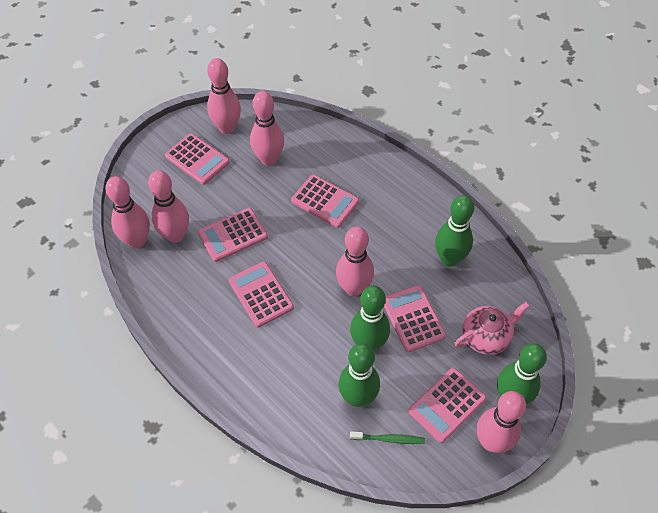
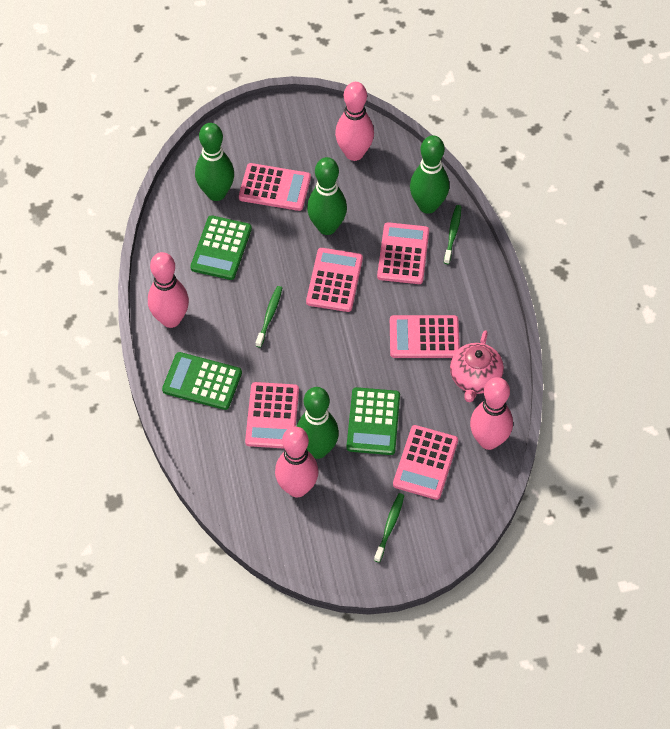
green calculator: 0 -> 3
green toothbrush: 1 -> 3
pink bowling pin: 6 -> 4

